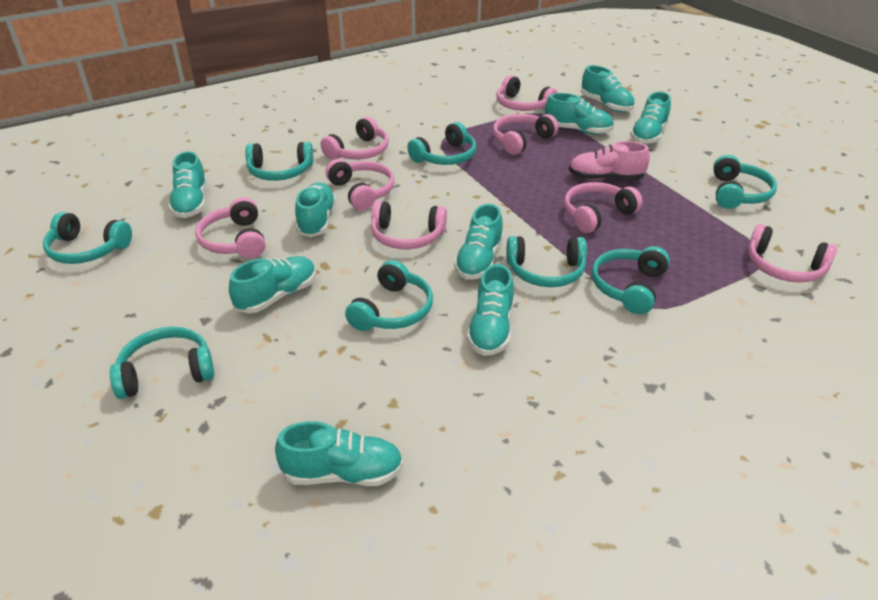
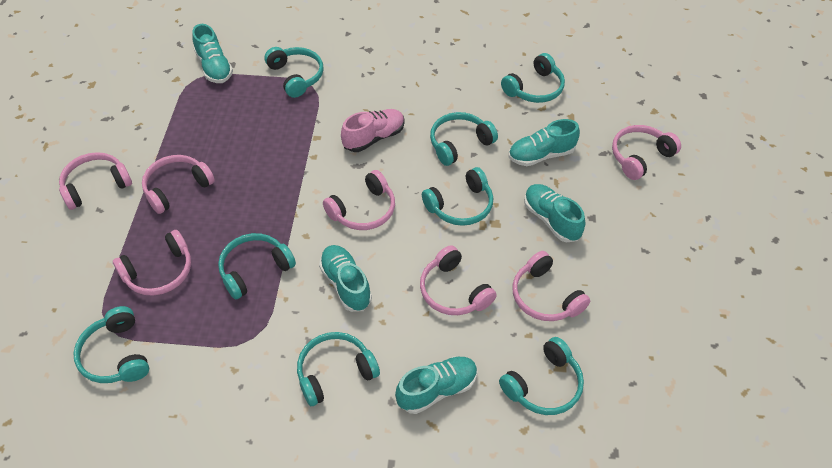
pink headphones: 8 -> 7
turquoise shoe: 9 -> 5

